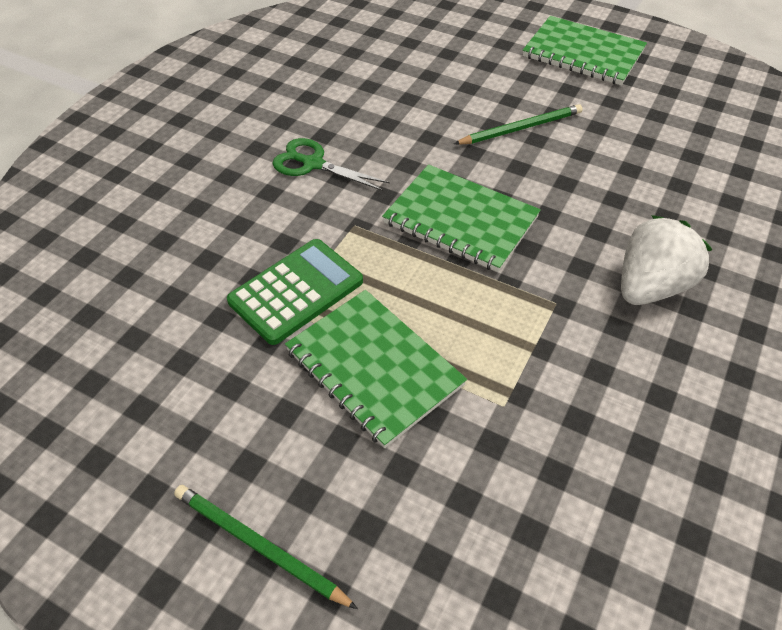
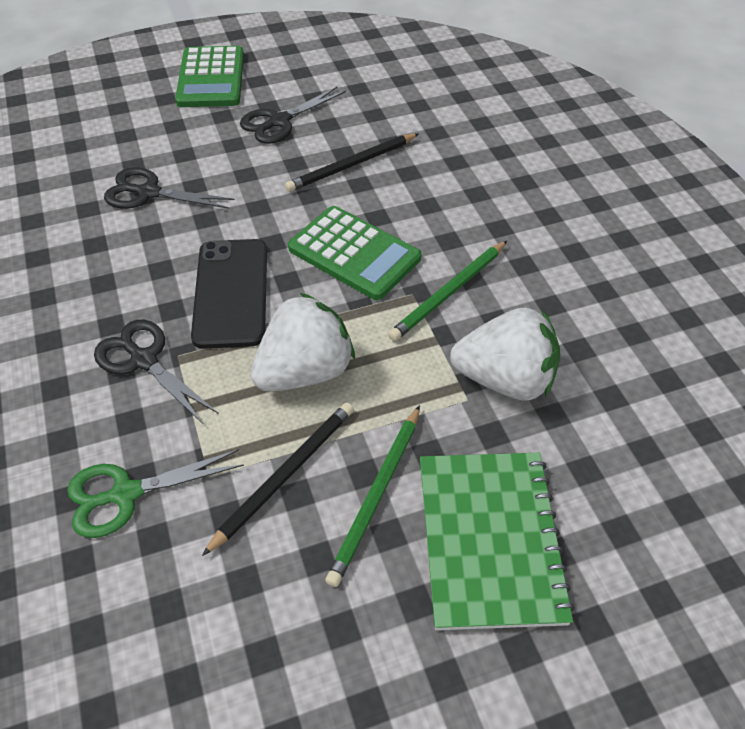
black pencil: 0 -> 2
black phone: 0 -> 1
black scissors: 0 -> 3
green calculator: 1 -> 2
green notebook: 3 -> 1
white strawberry: 1 -> 2

